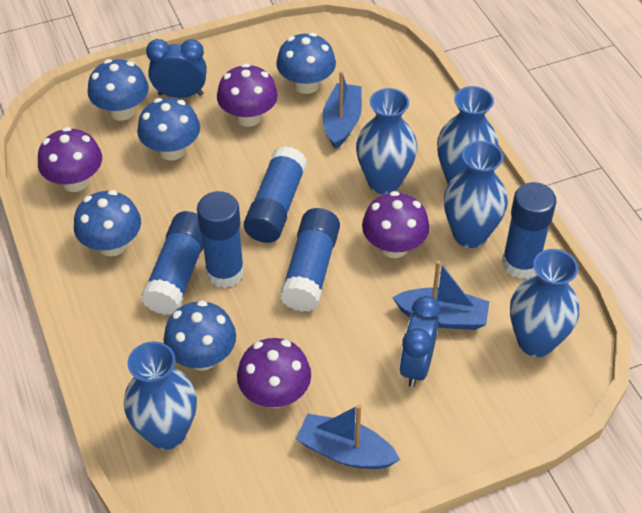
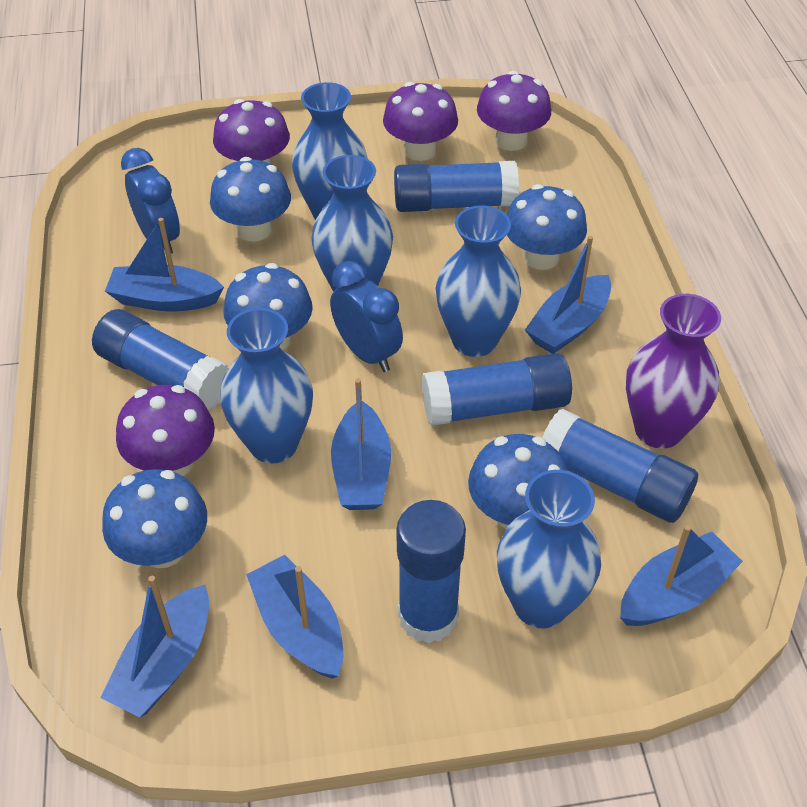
blue boat: 3 -> 6
purple vase: 0 -> 1

